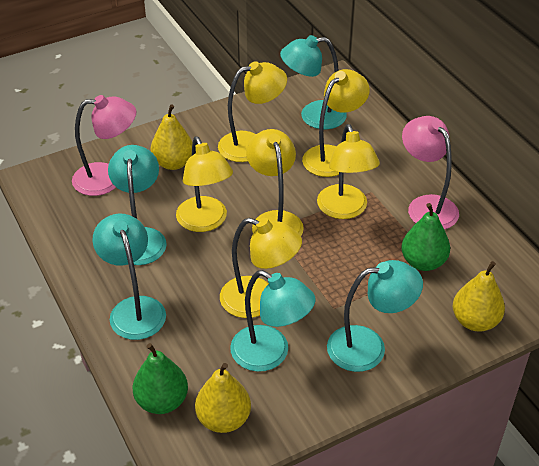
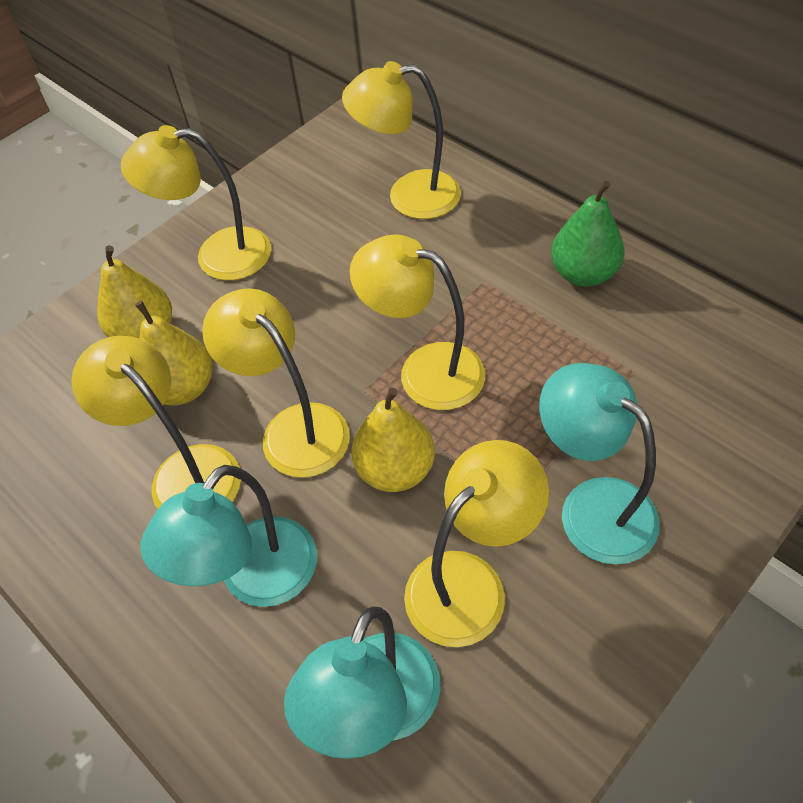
green pear: 2 -> 1
pink lamp: 2 -> 0
turquoise lamp: 5 -> 3

